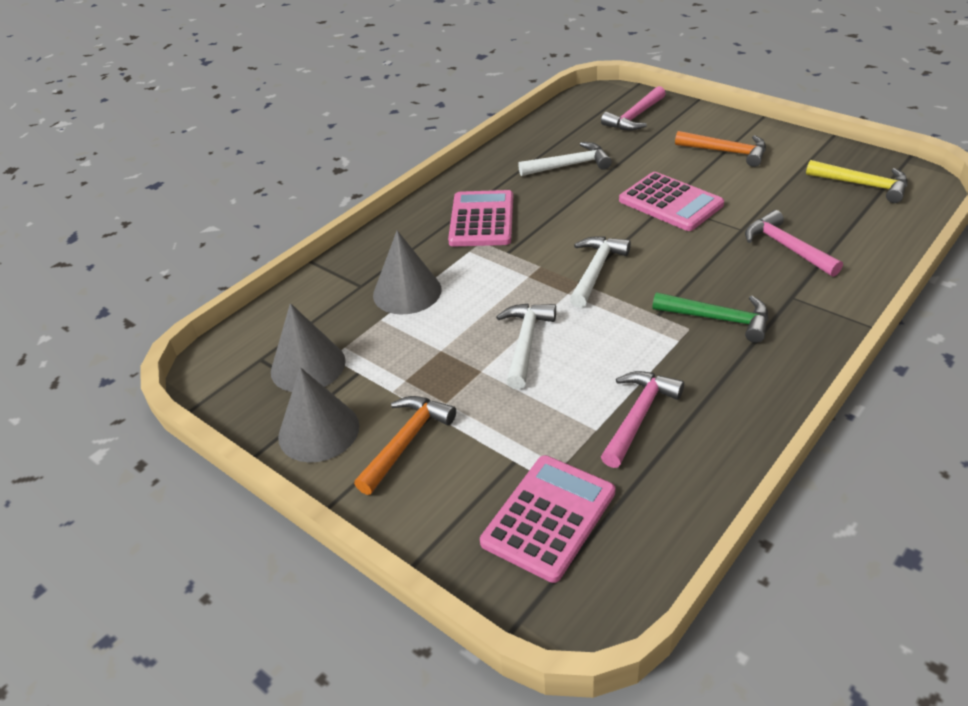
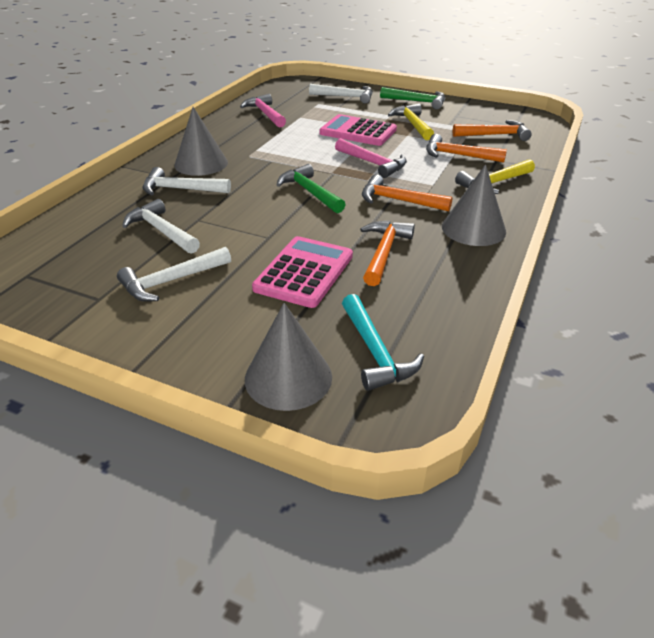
green hammer: 1 -> 2
orange hammer: 2 -> 4
pink calculator: 3 -> 2
pink hammer: 3 -> 2
turquoise hammer: 0 -> 1
white hammer: 3 -> 4
yellow hammer: 1 -> 2

